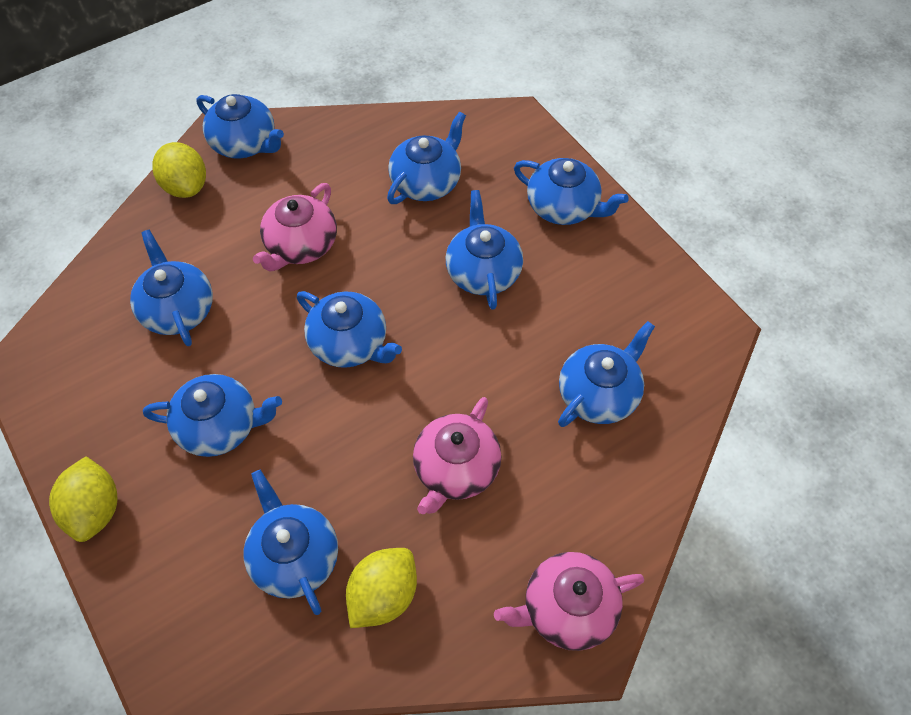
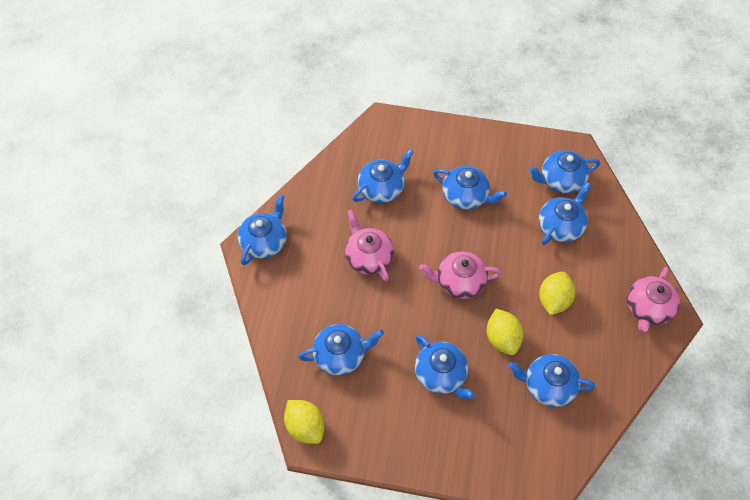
blue teapot: 9 -> 8

